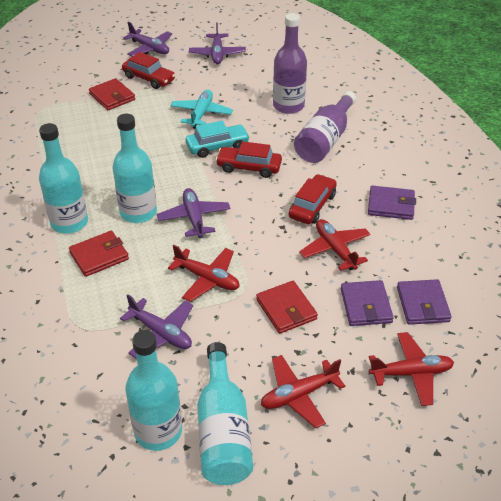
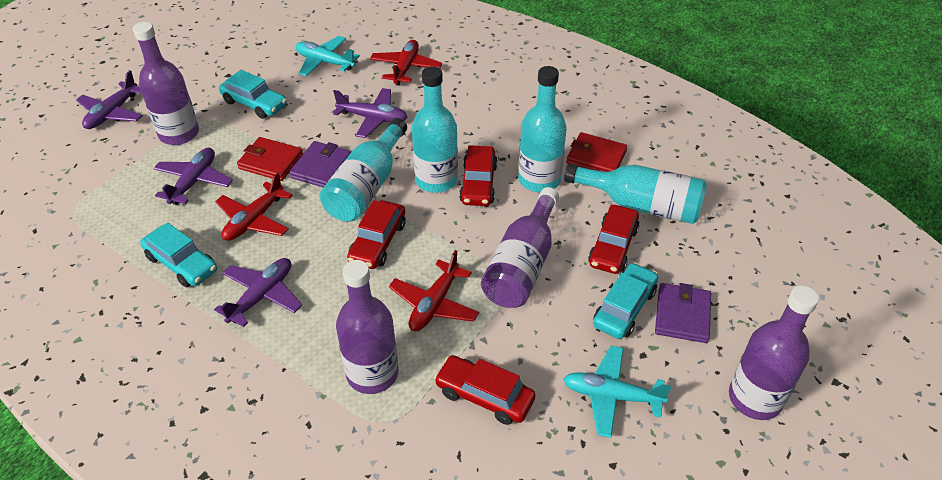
purple bottle: 2 -> 4
purple wallet: 3 -> 2
red car: 3 -> 4
red plane: 4 -> 3
red wallet: 3 -> 2
turquoise car: 1 -> 3
turquoise plane: 1 -> 2

